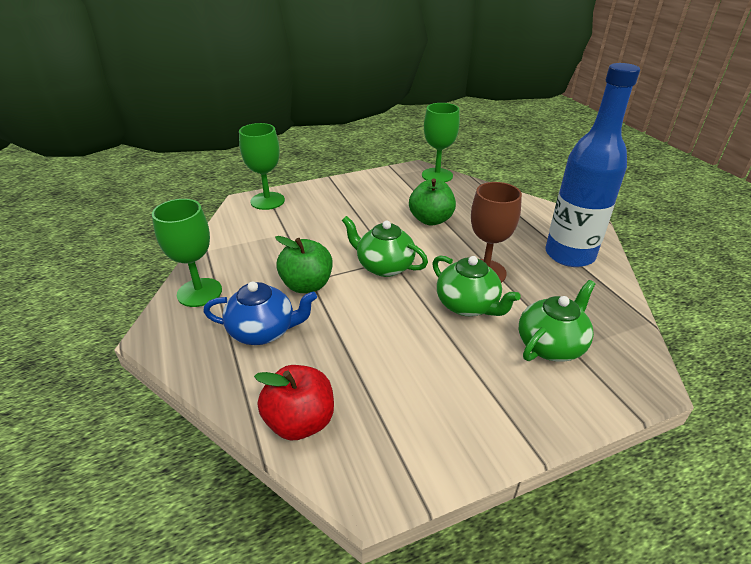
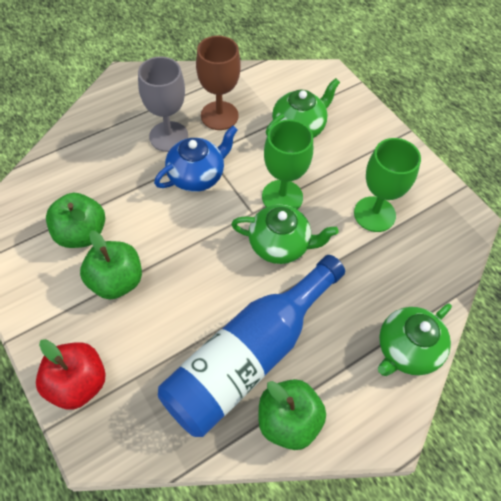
green apple: 2 -> 3
green goblet: 3 -> 2
grey goblet: 0 -> 1

